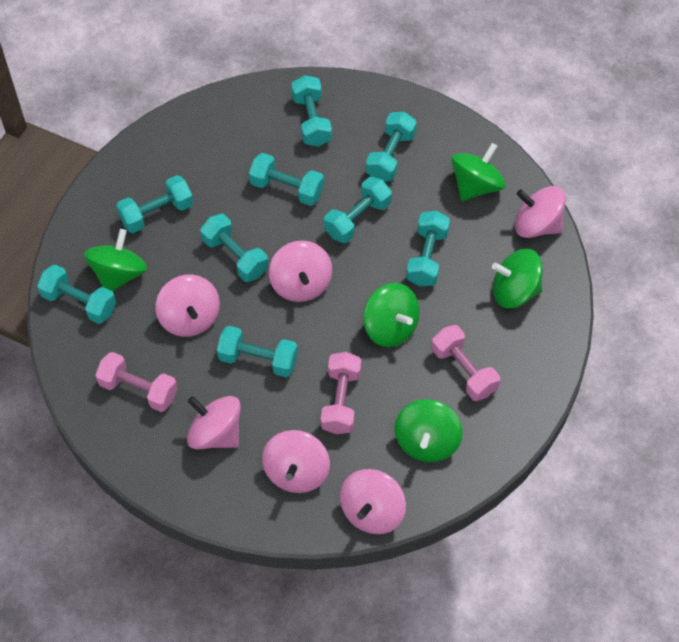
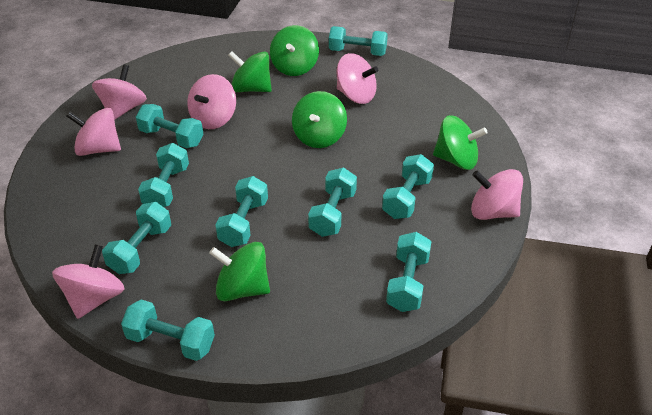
pink dumbbell: 3 -> 0

